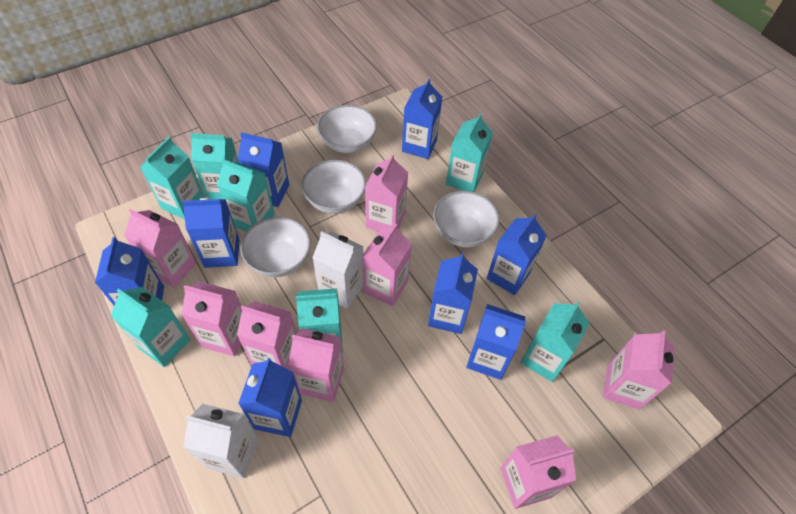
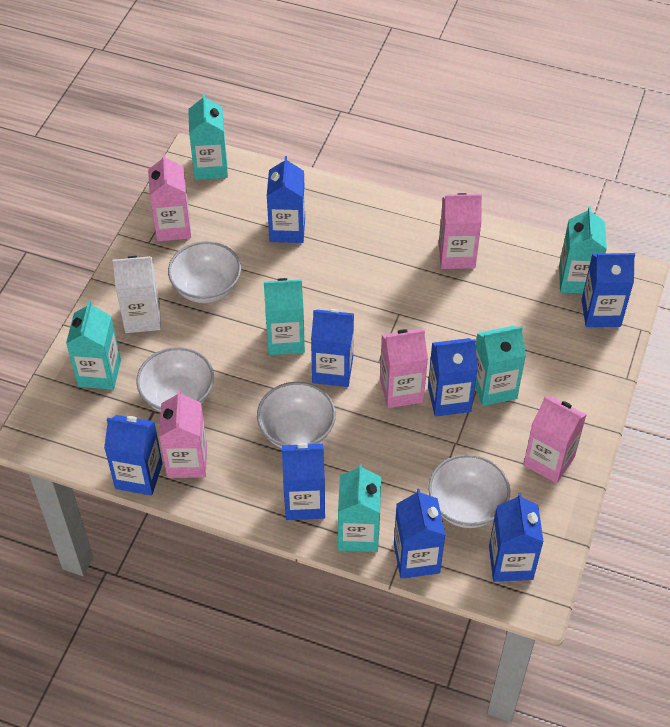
pink carton: 8 -> 5
turquoise carton: 7 -> 6
white carton: 2 -> 1

